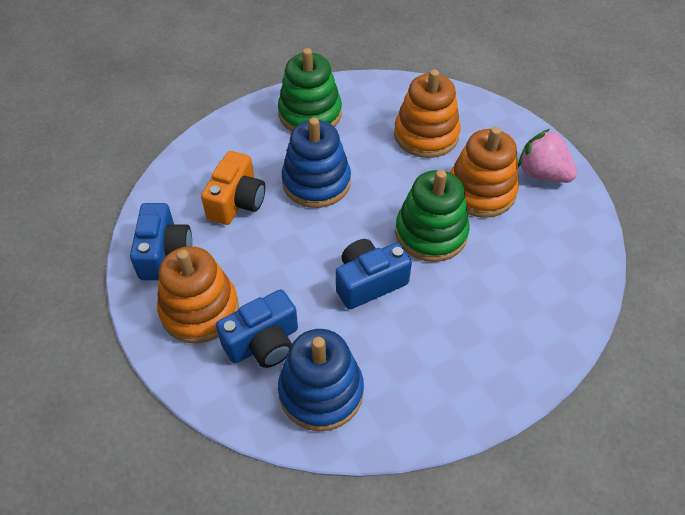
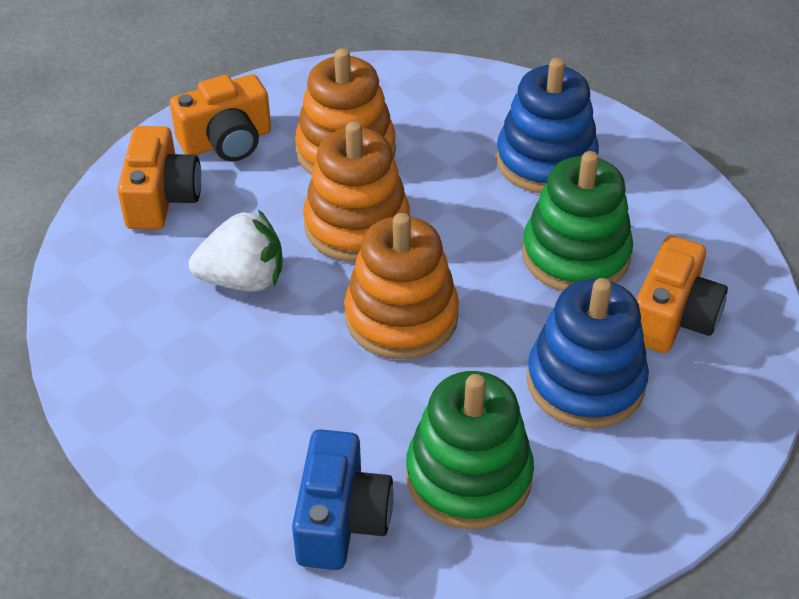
blue camera: 3 -> 1
orange camera: 1 -> 3
pink strawberry: 1 -> 0
white strawberry: 0 -> 1

